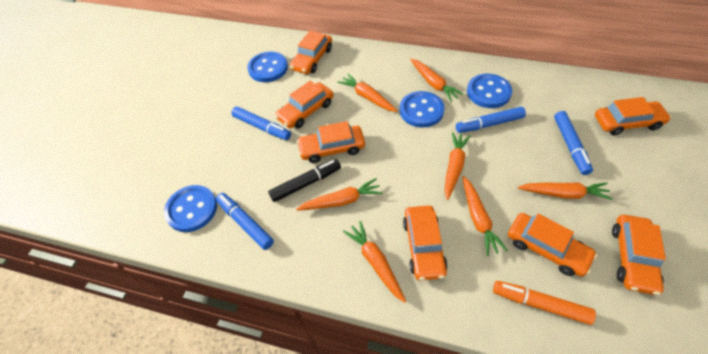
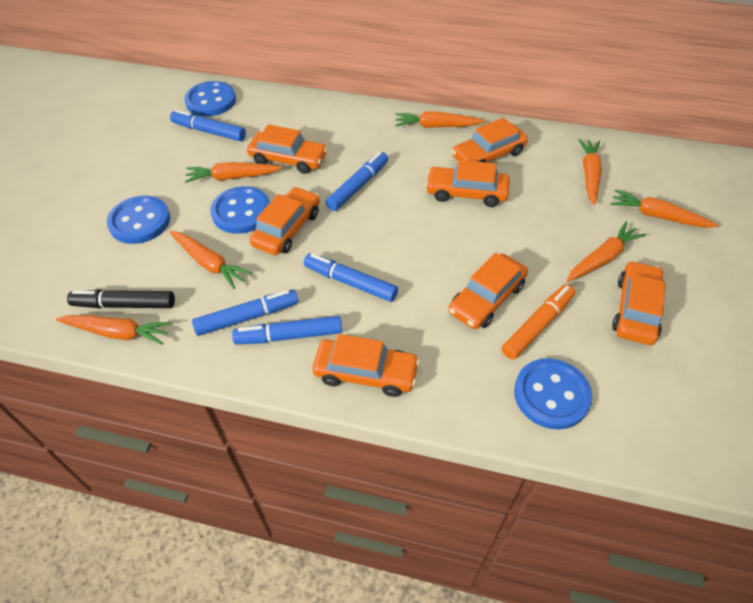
blue marker: 4 -> 5

